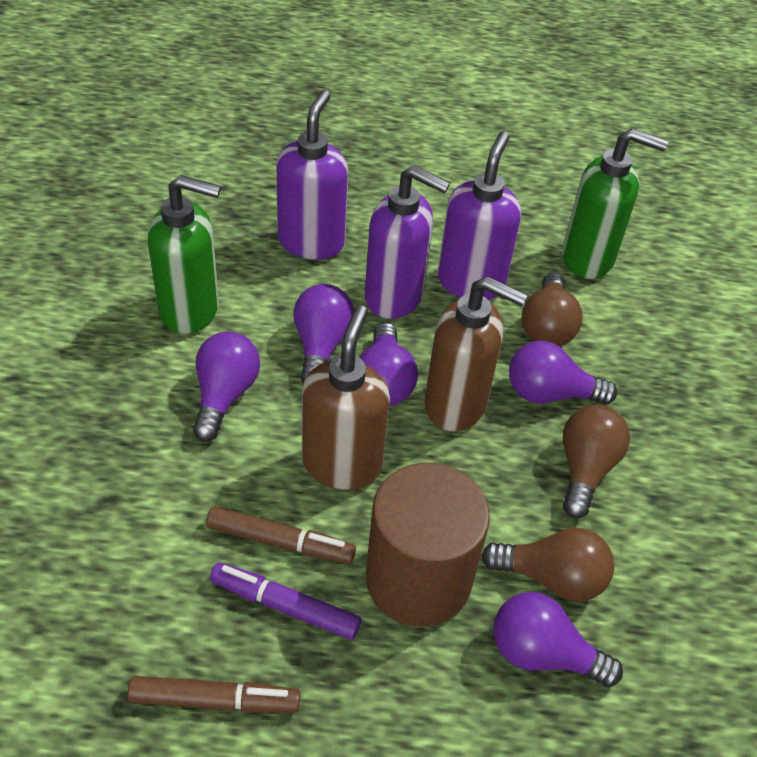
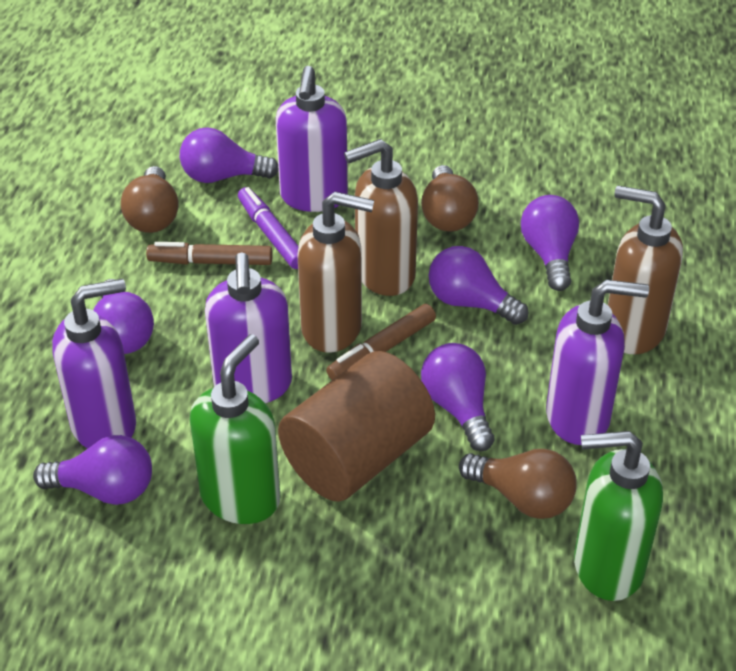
brown soap dispenser: 2 -> 3
purple light bulb: 5 -> 6
purple soap dispenser: 3 -> 4

